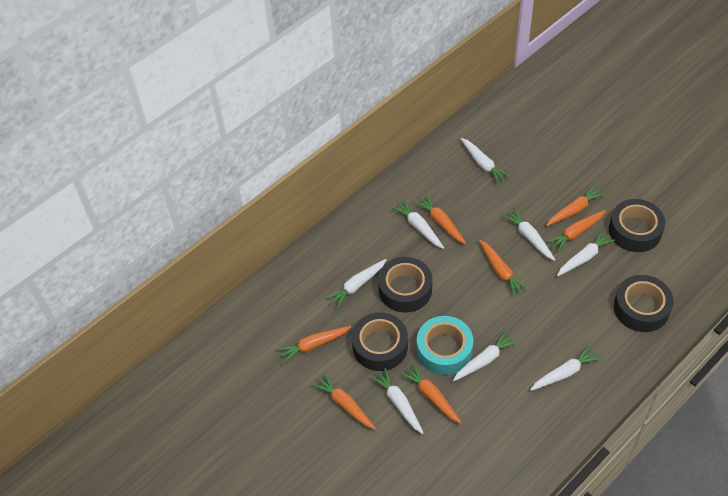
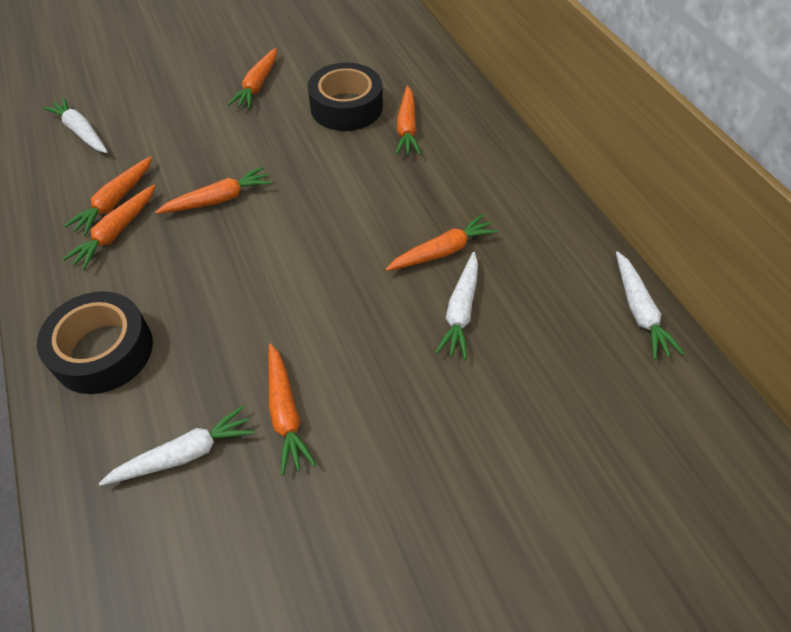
black tape: 4 -> 2
turquoise tape: 1 -> 0
white carrot: 8 -> 4

